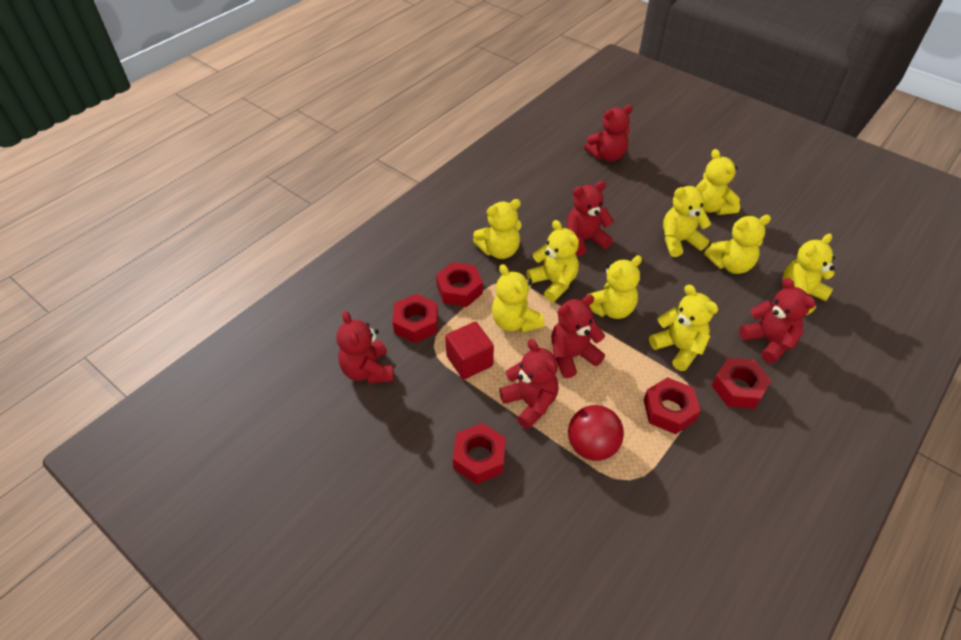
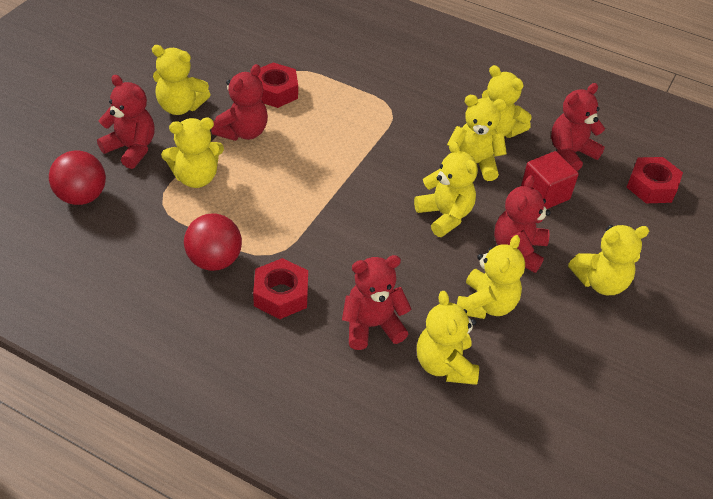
red ball: 1 -> 2
red nut: 5 -> 3
red teddy bear: 6 -> 5
yellow teddy bear: 9 -> 8

